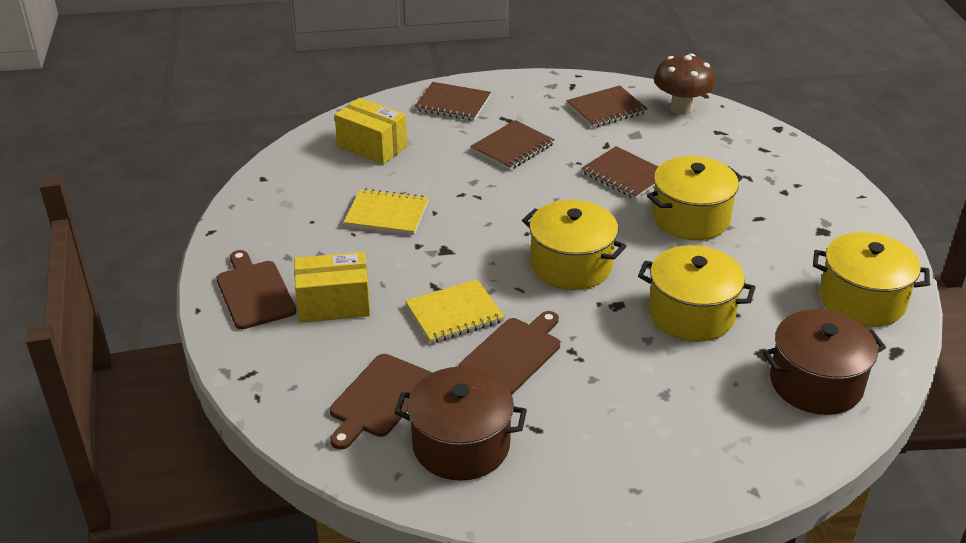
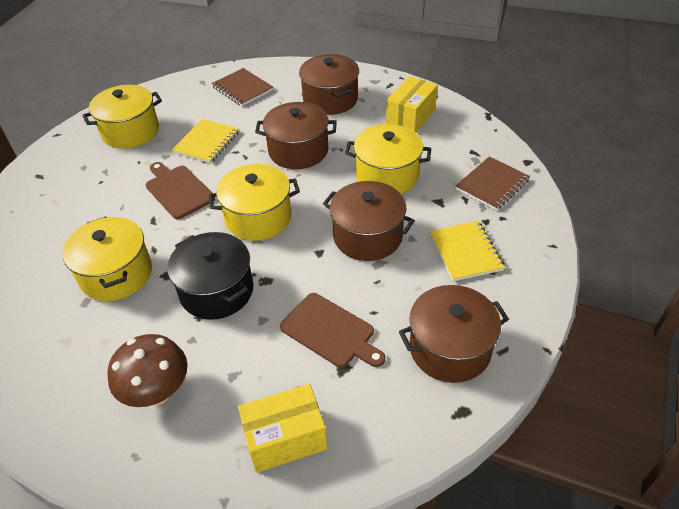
black pot: 0 -> 1
brown cutting board: 3 -> 2
brown notebook: 4 -> 2
brown pot: 2 -> 4

